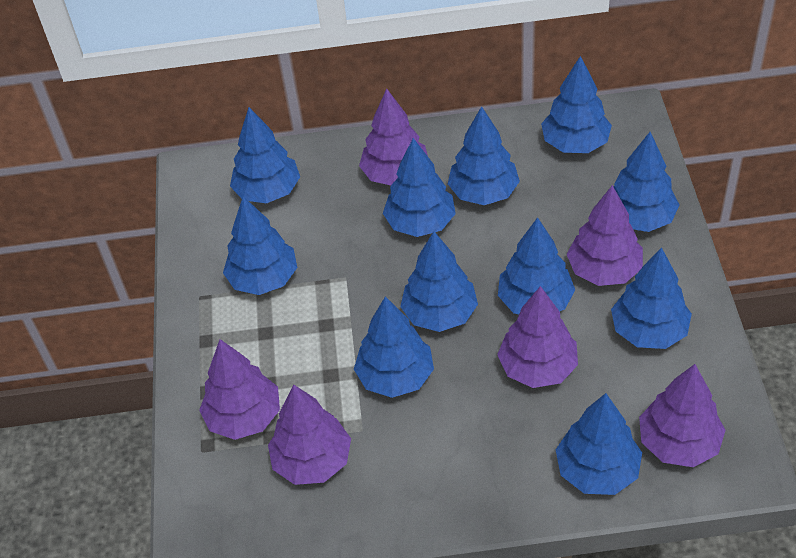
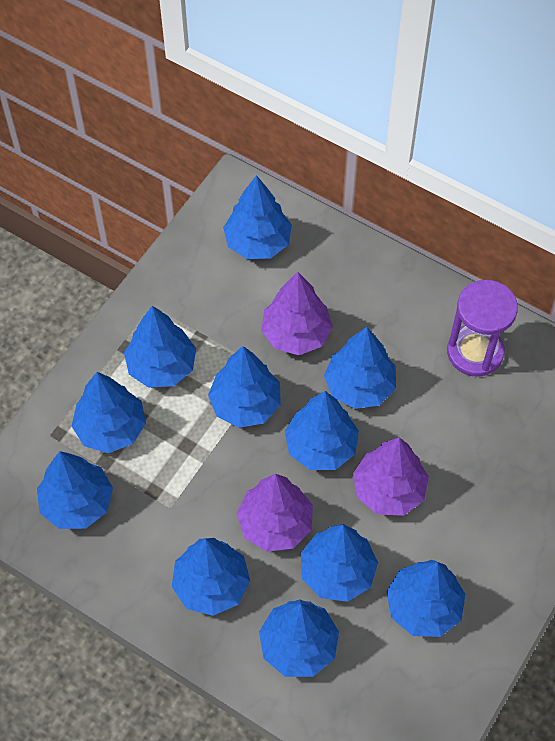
purple hourglass: 0 -> 1
purple tree: 6 -> 3

